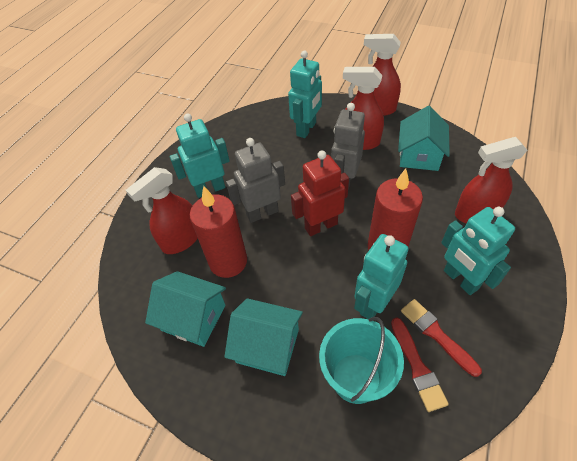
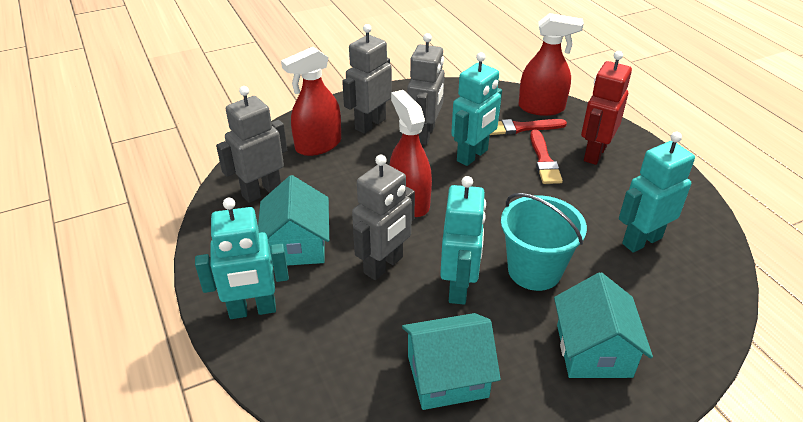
grey robot: 2 -> 4
red candle: 2 -> 0
red spray bottle: 4 -> 3

